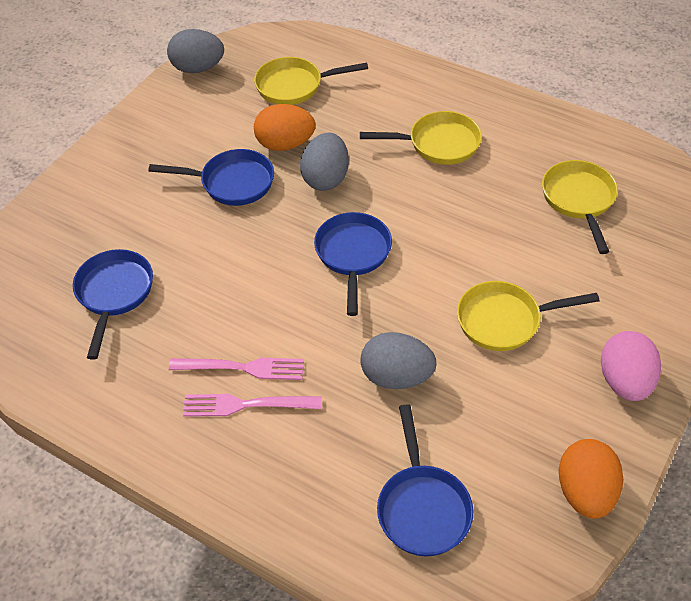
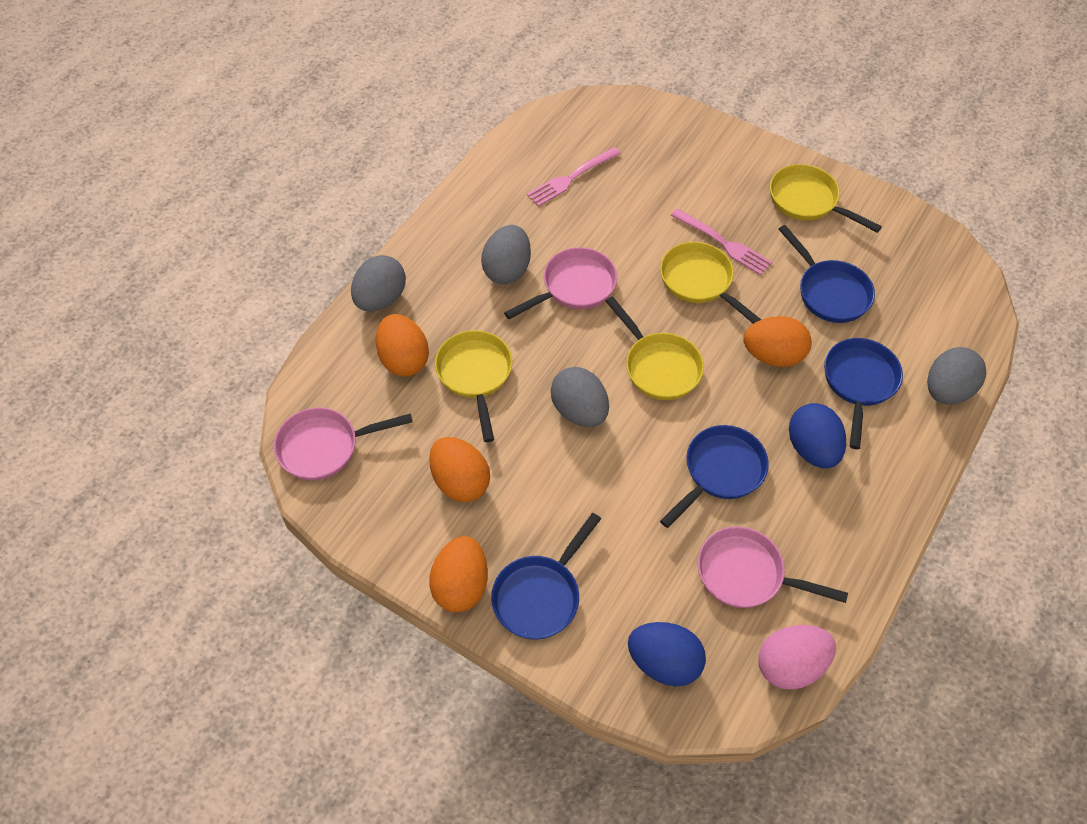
blue egg: 0 -> 2
grey egg: 3 -> 4
orange egg: 2 -> 4
pink pan: 0 -> 3

